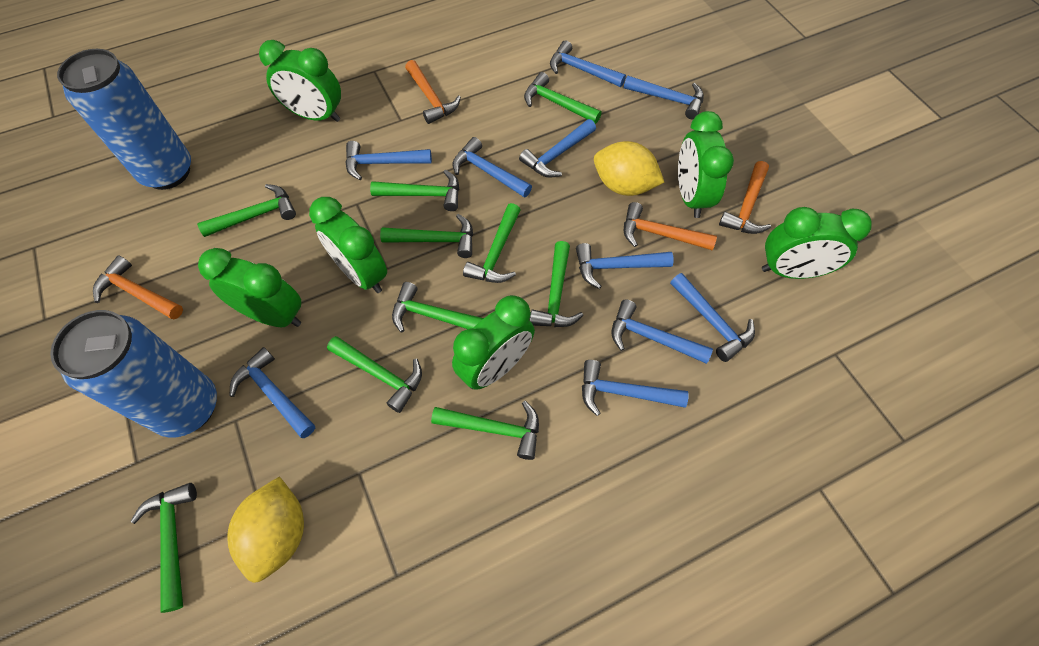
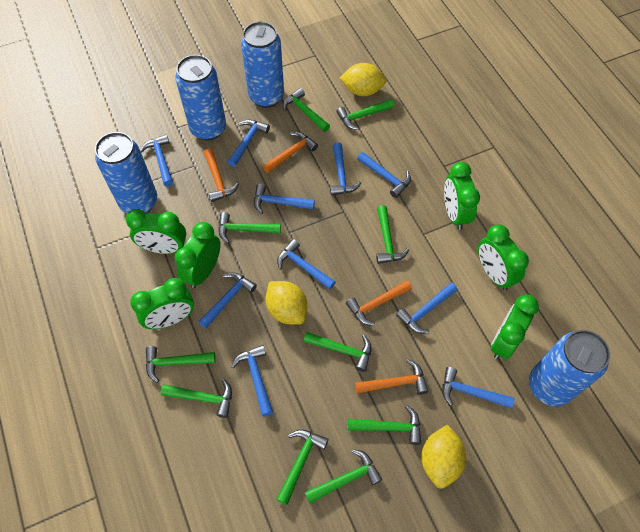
blue can: 2 -> 4
yellow lemon: 2 -> 3

